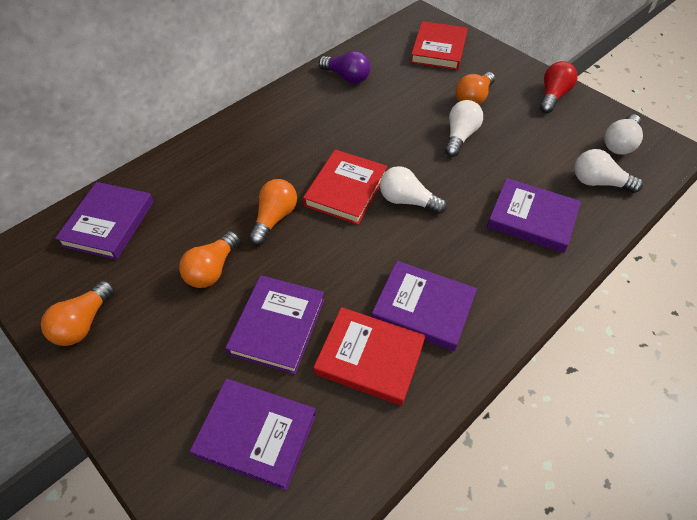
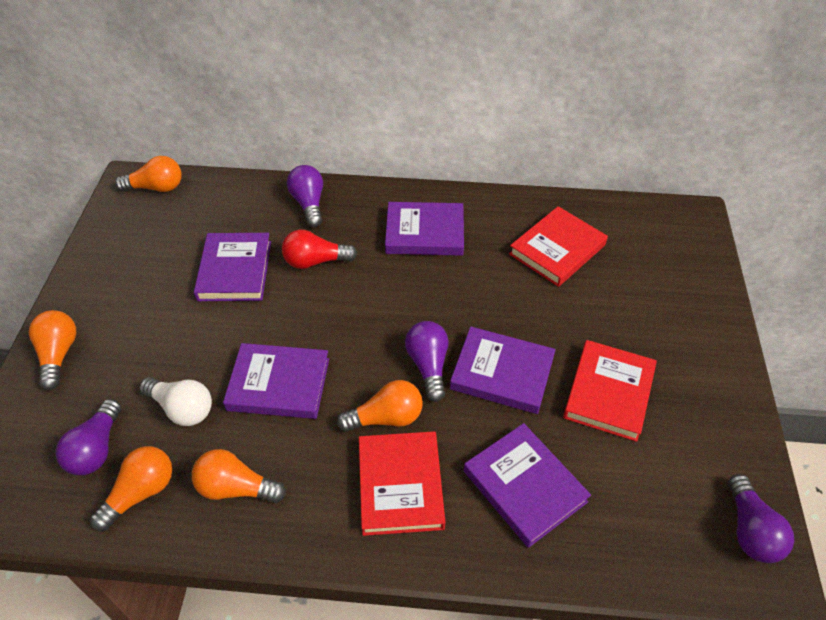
orange light bulb: 4 -> 5
purple light bulb: 1 -> 4
white light bulb: 4 -> 1

